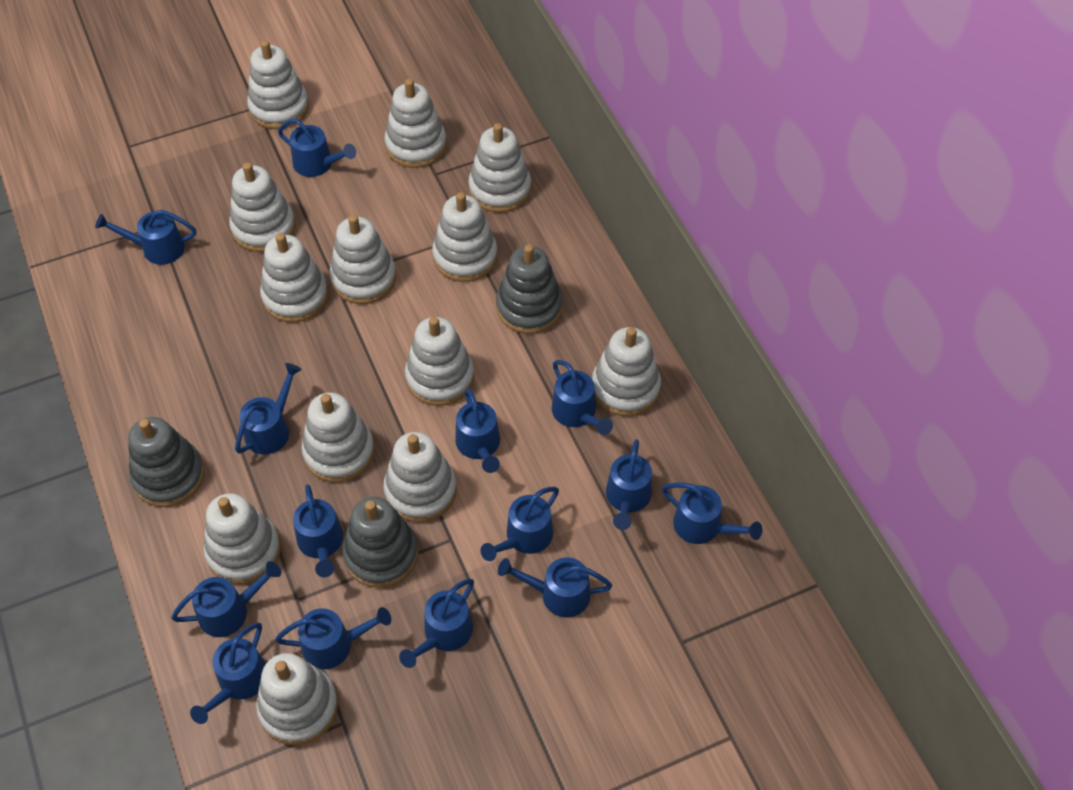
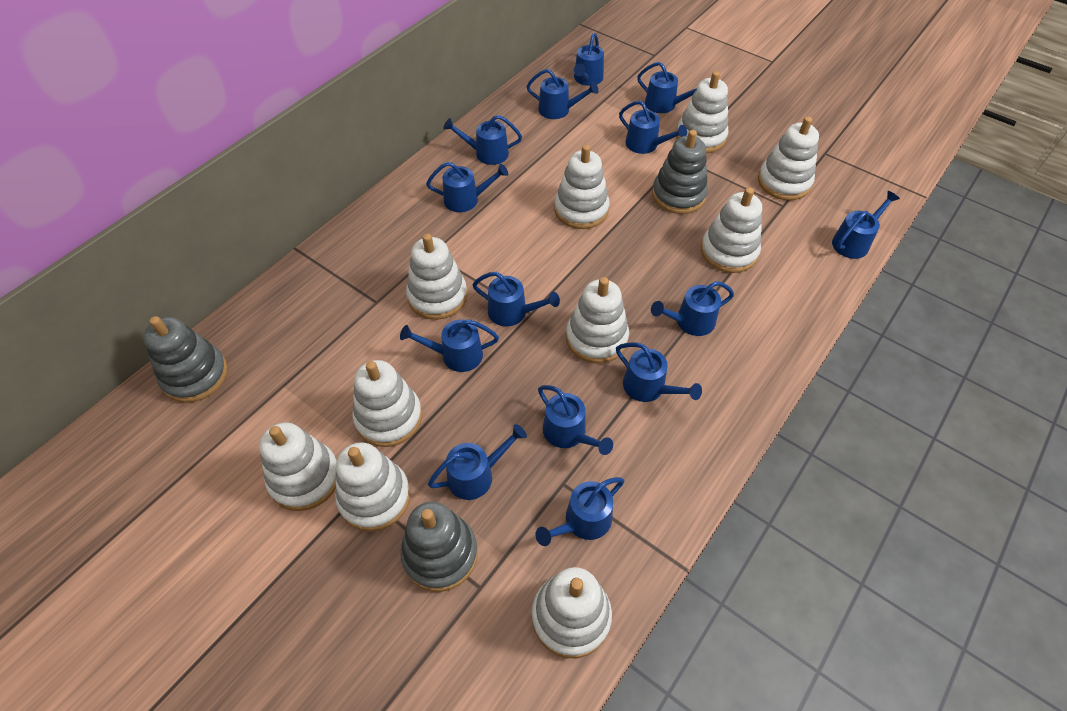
white stacking toy: 13 -> 10

